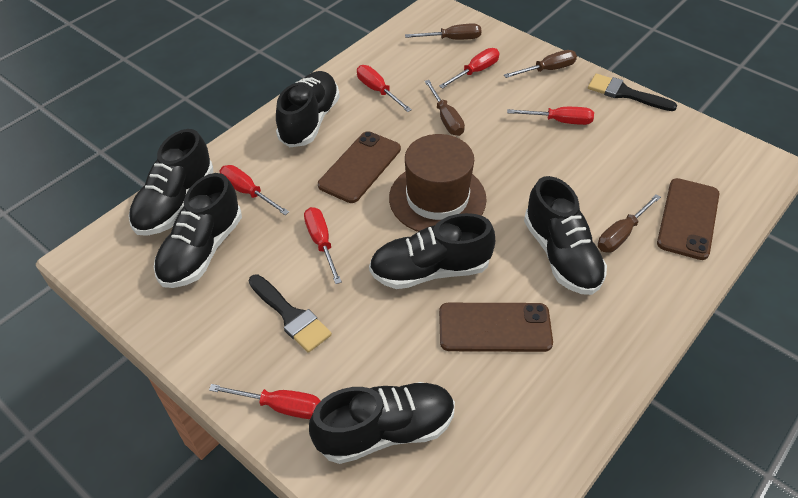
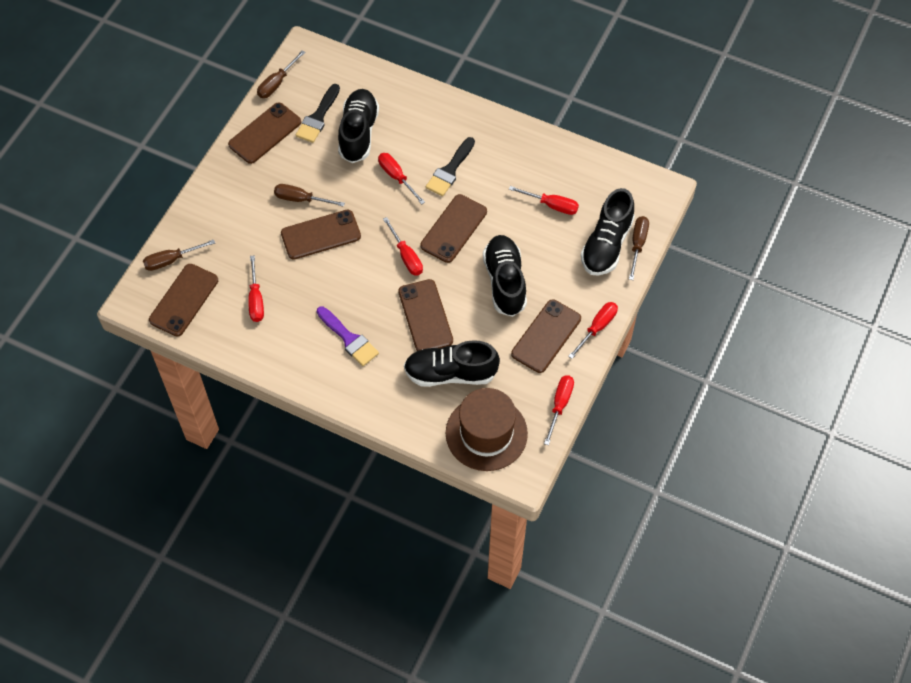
black shoe: 6 -> 4
brown phone: 3 -> 6
purple brush: 0 -> 1

